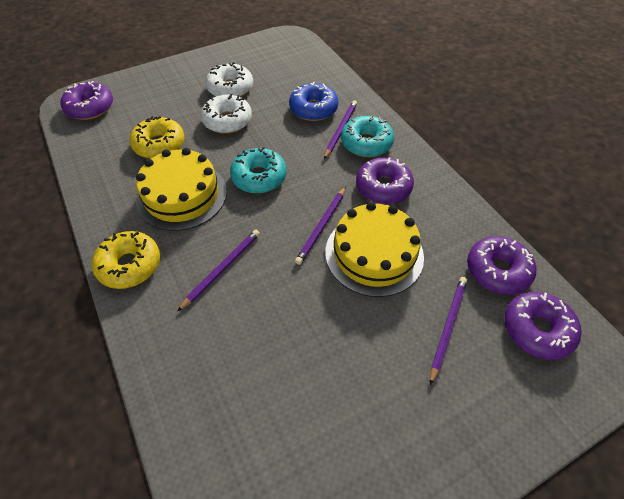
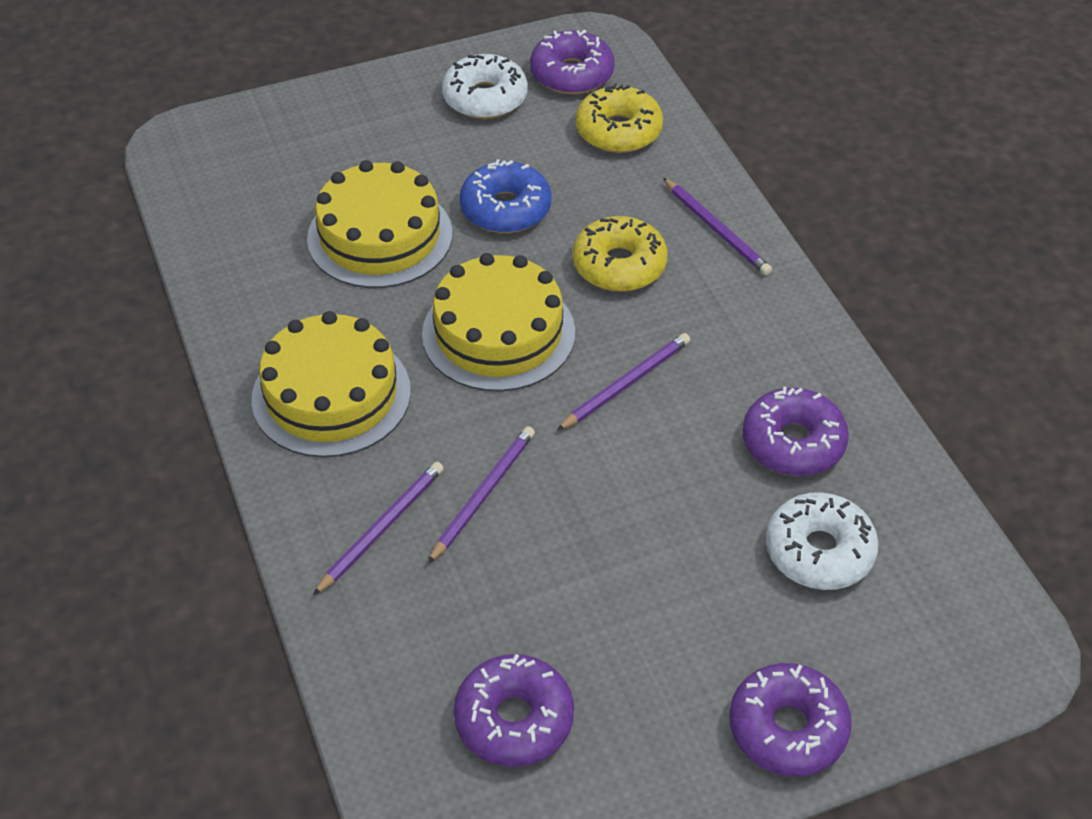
turquoise donut: 2 -> 0
yellow cake: 2 -> 3

